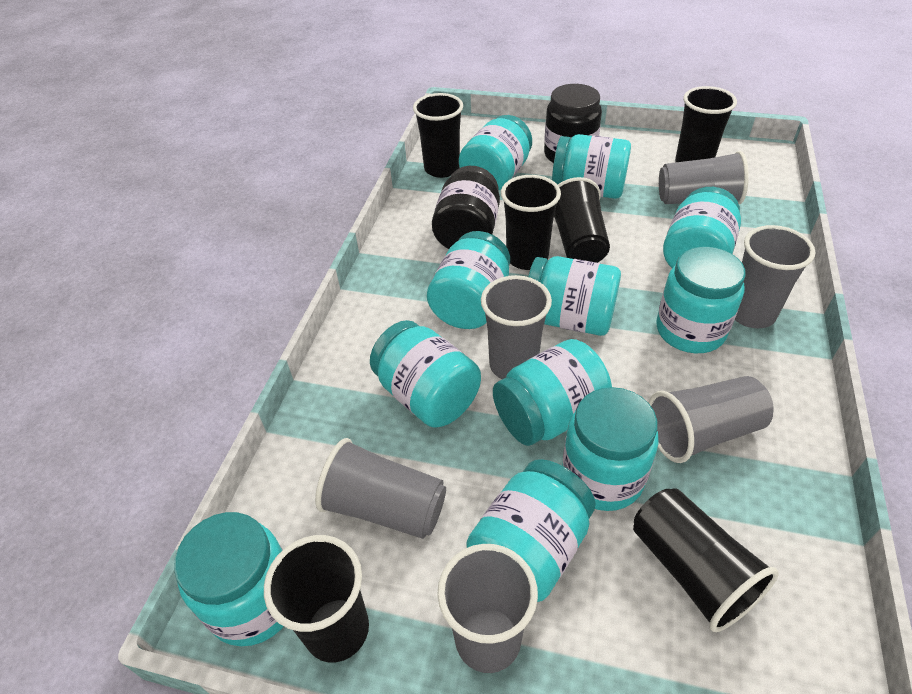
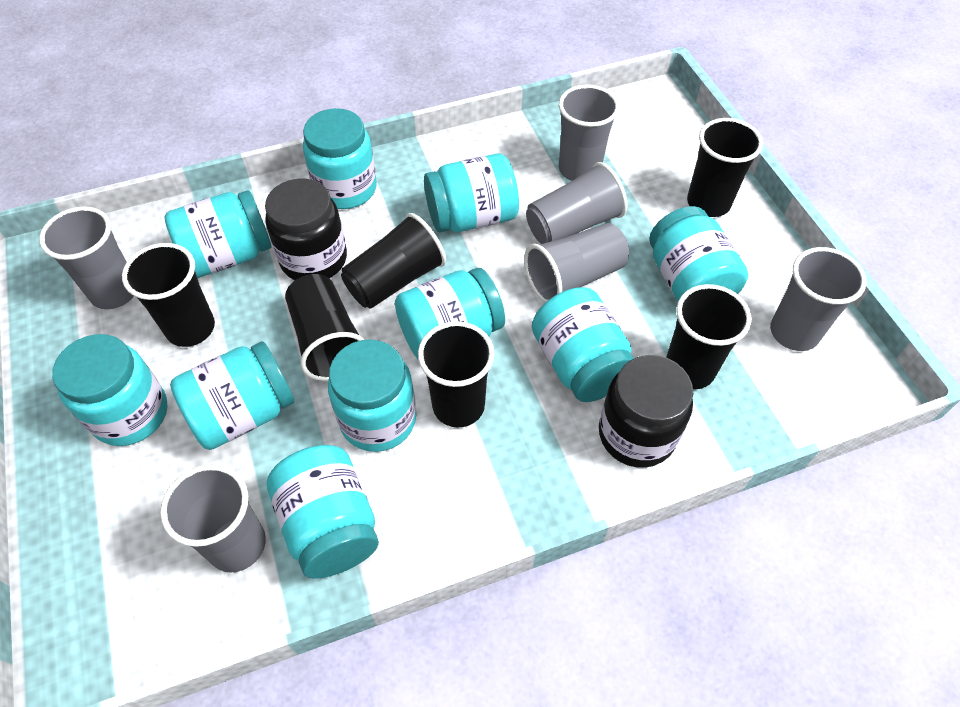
turquoise jar: 11 -> 10

